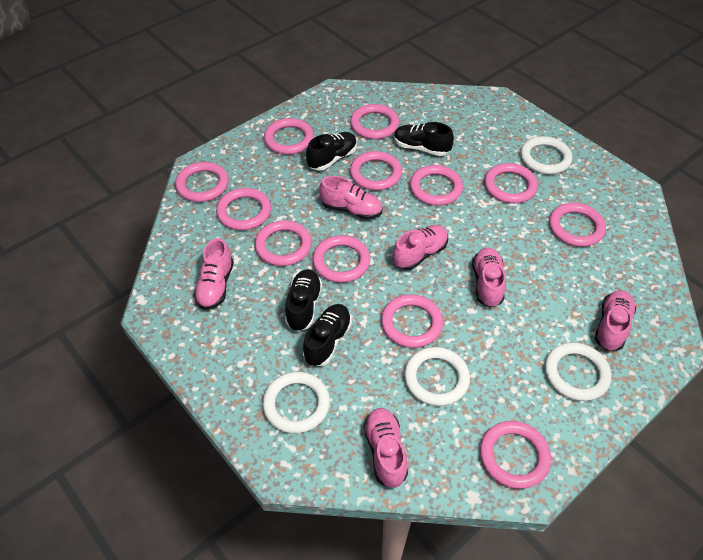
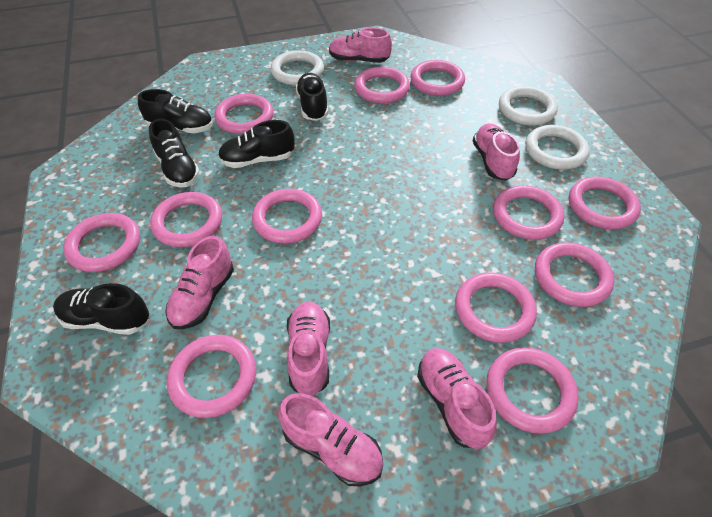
black shoe: 4 -> 5
white ring: 4 -> 3

